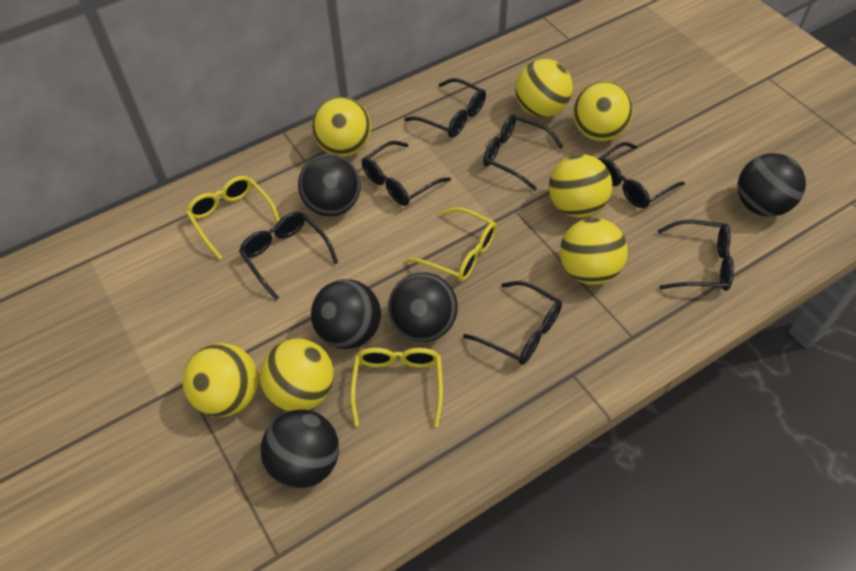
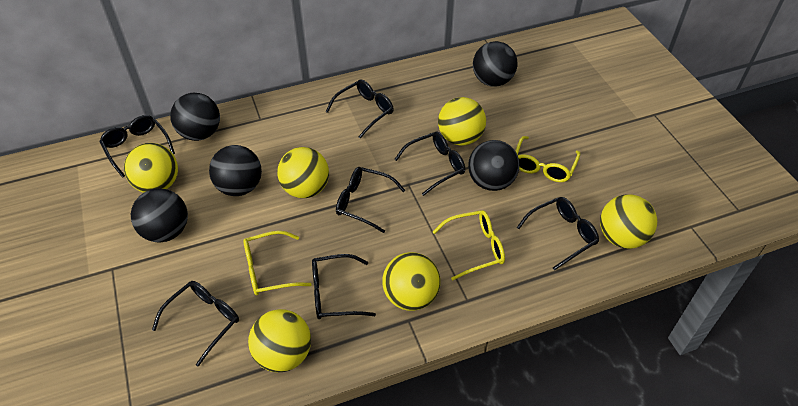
yellow ball: 7 -> 6

